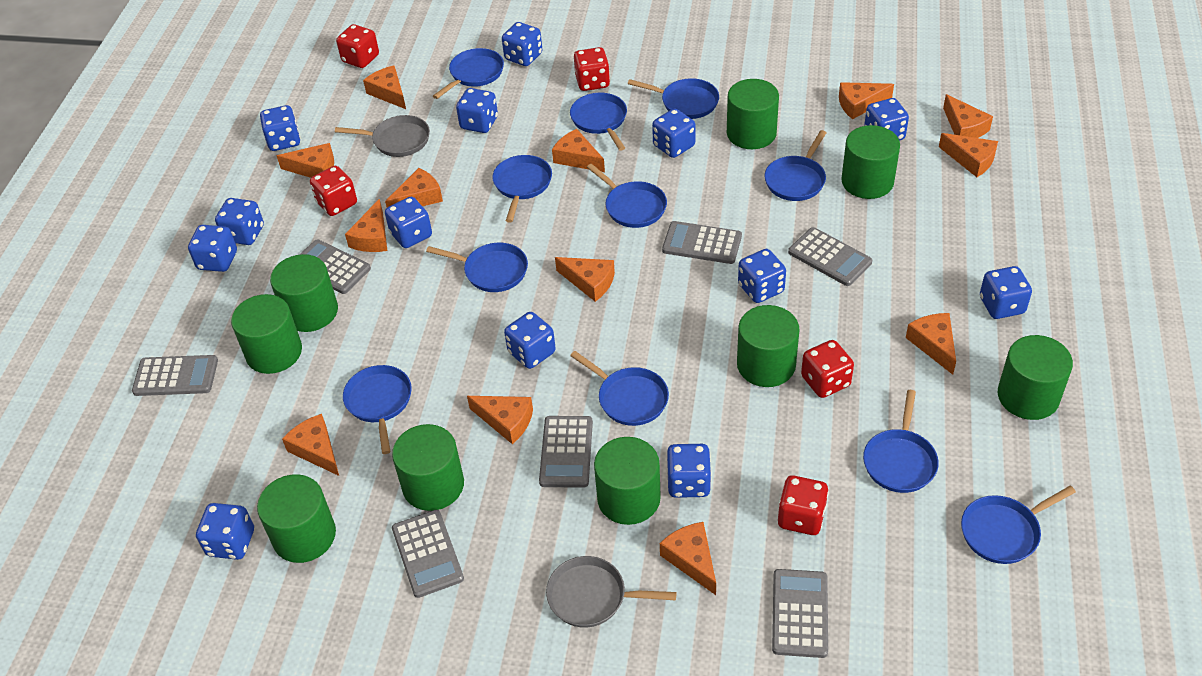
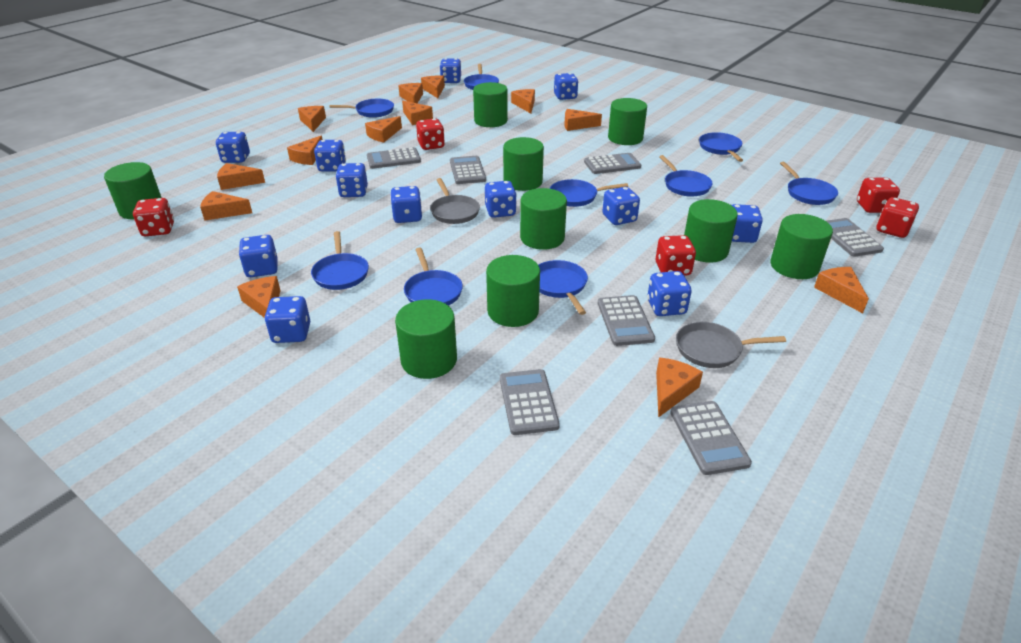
blue dice: 13 -> 12
blue pan: 11 -> 9

